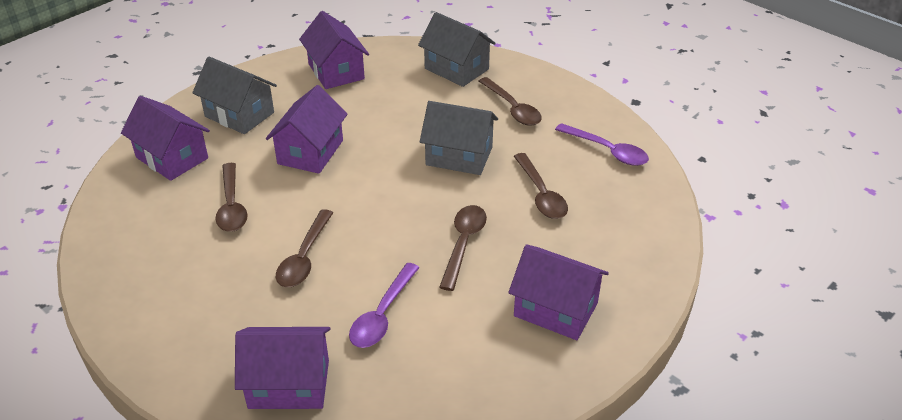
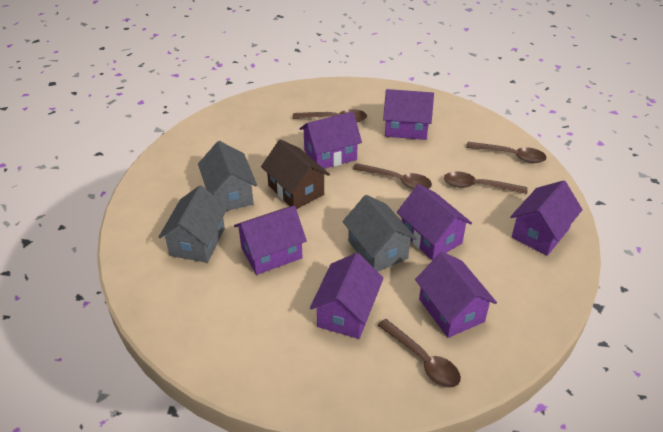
brown house: 0 -> 1
purple house: 5 -> 7
purple spoon: 2 -> 0

